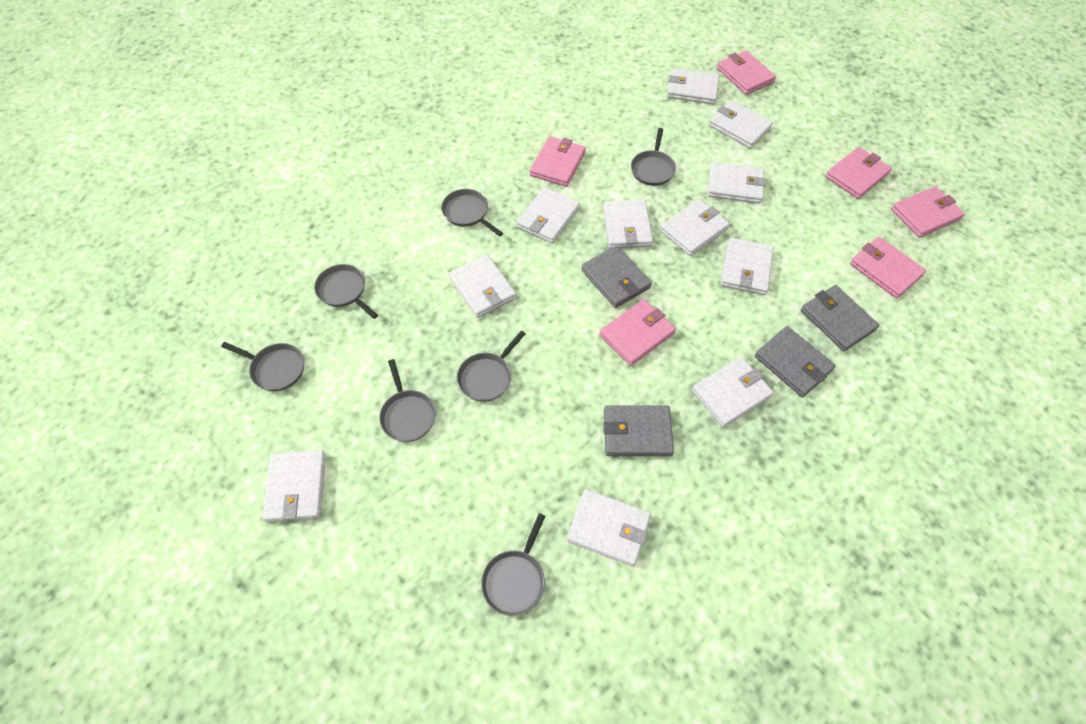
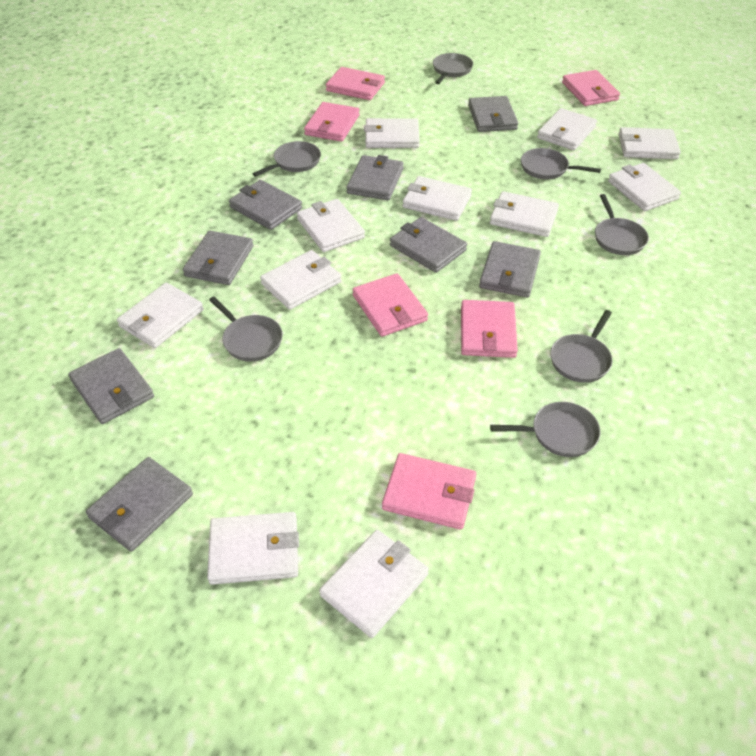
grey wallet: 4 -> 8

